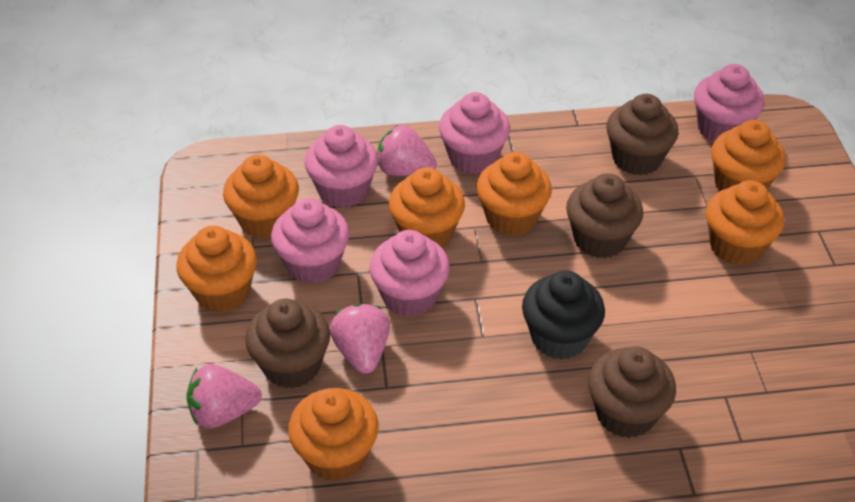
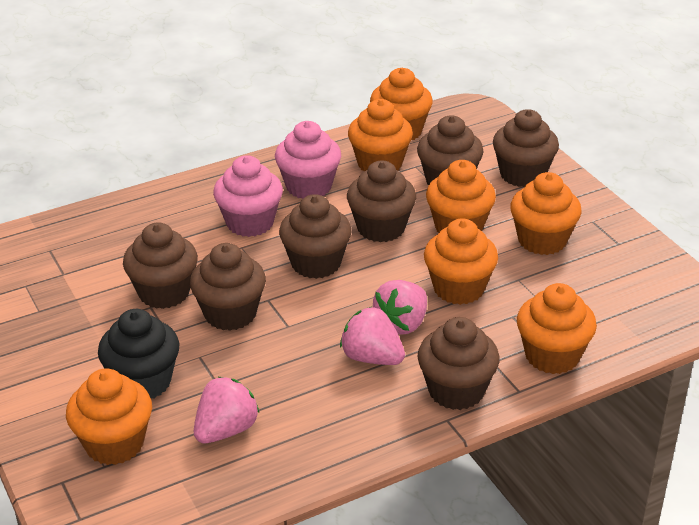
brown cupcake: 4 -> 7
pink cupcake: 5 -> 2

